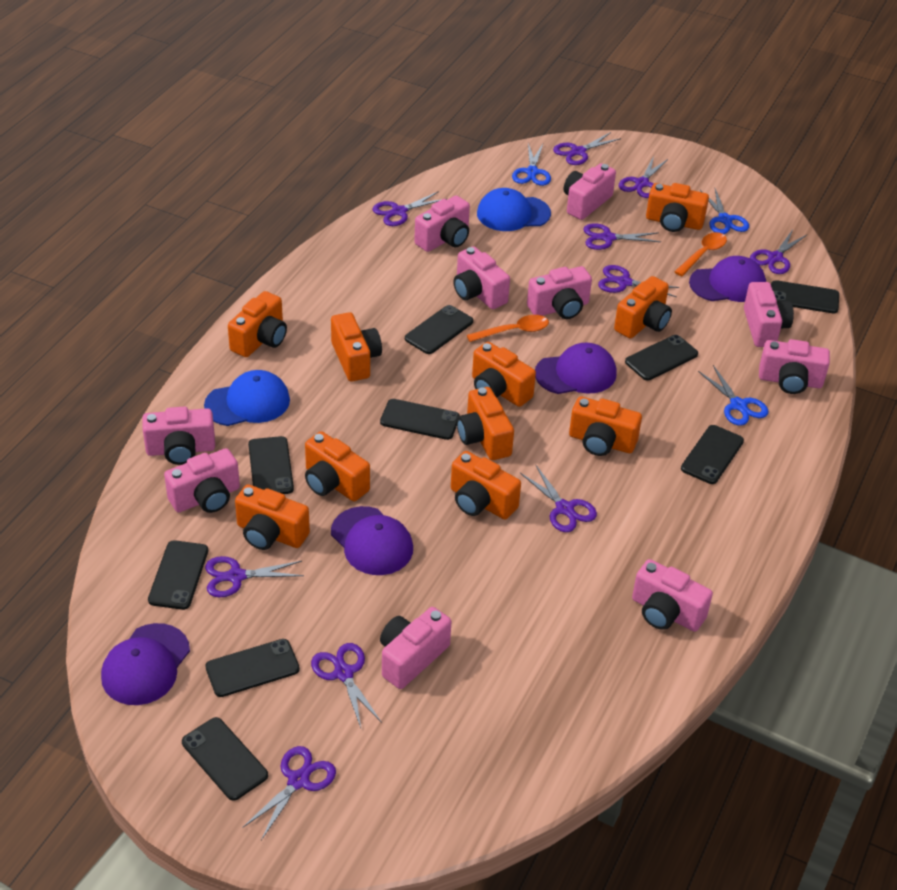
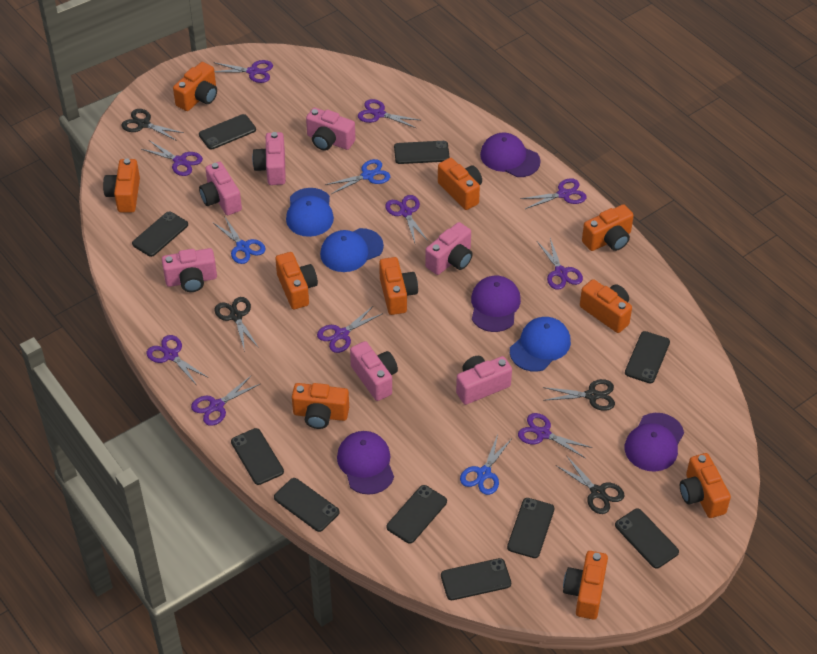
black phone: 9 -> 10
black scissors: 0 -> 4
blue cap: 2 -> 3
orange spoon: 2 -> 0
pink camera: 10 -> 7

